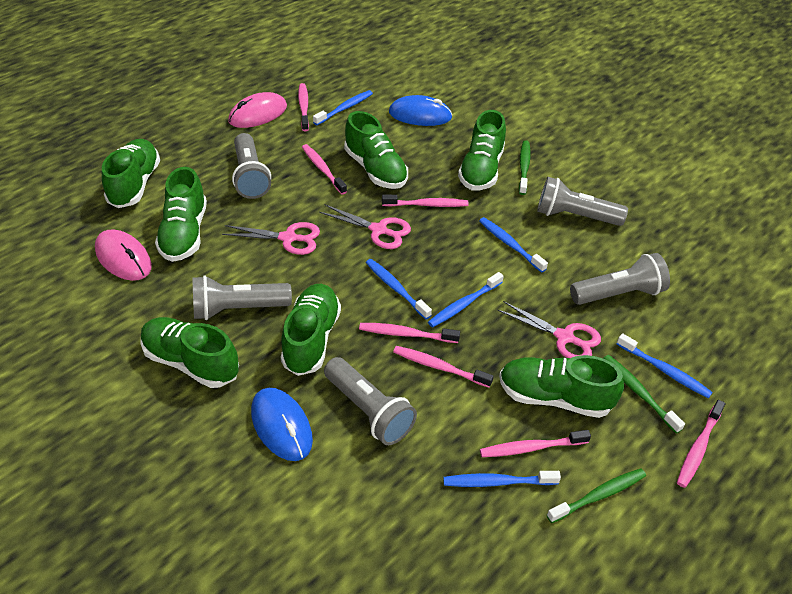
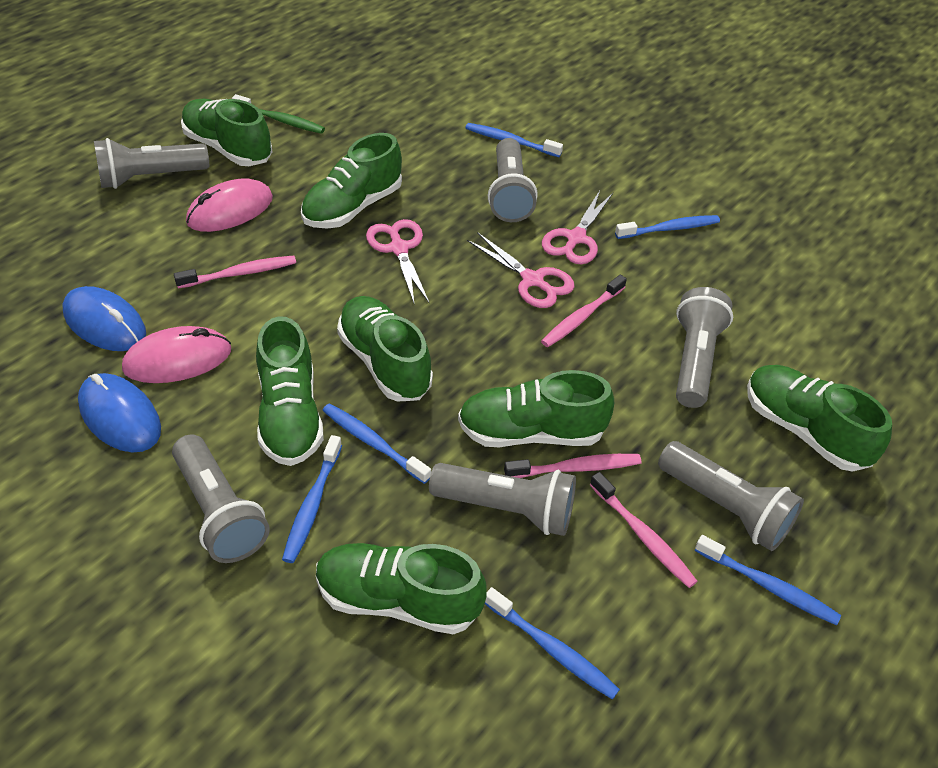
green toothbrush: 3 -> 1
grey flashlight: 5 -> 6
pink toothbrush: 7 -> 4

